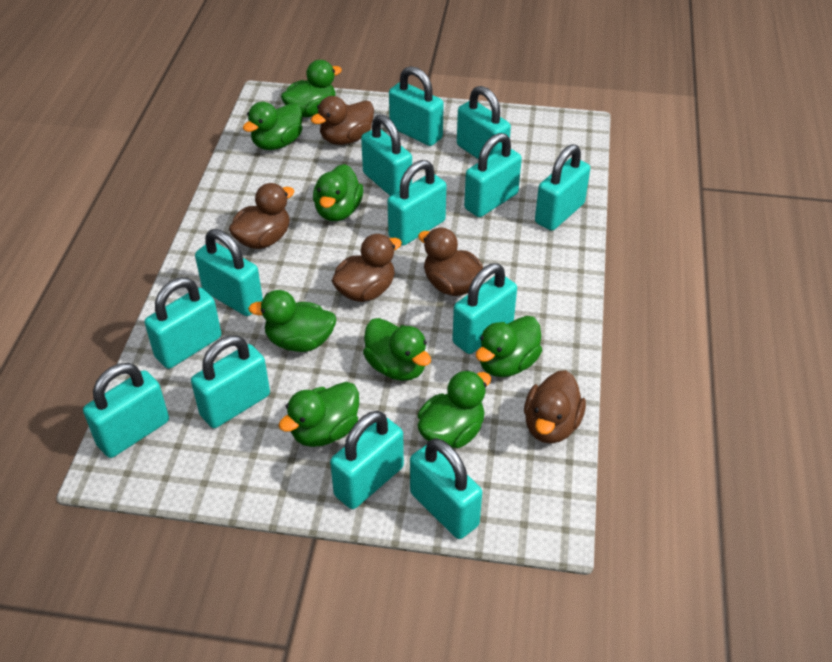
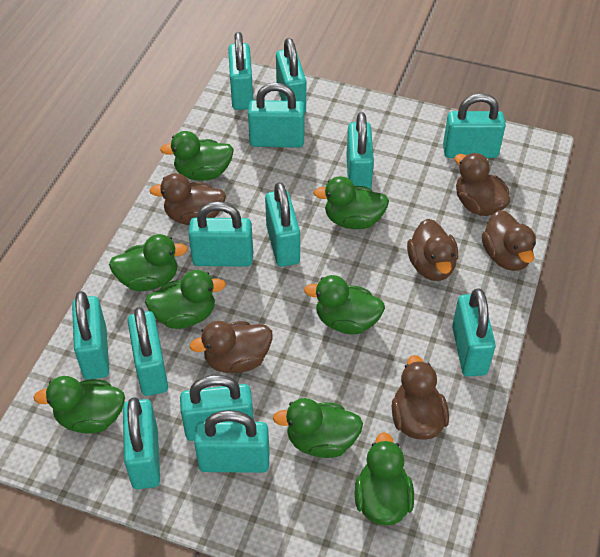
brown duck: 5 -> 6

